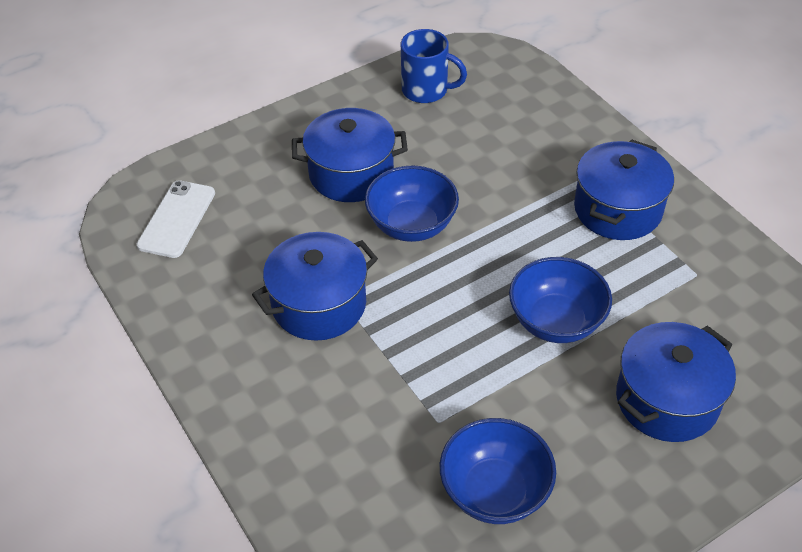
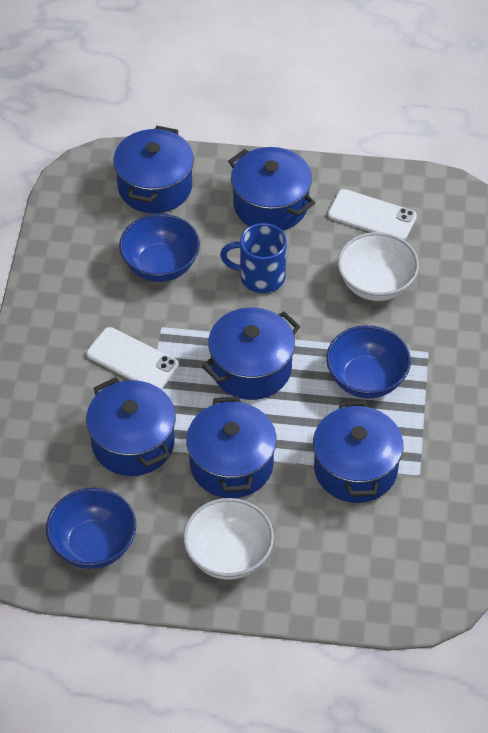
blue pot: 4 -> 6
white bowl: 0 -> 2
white phone: 1 -> 2

